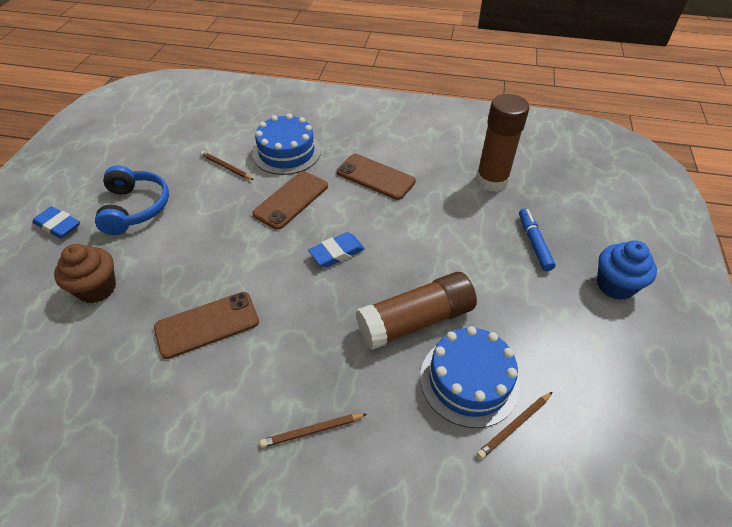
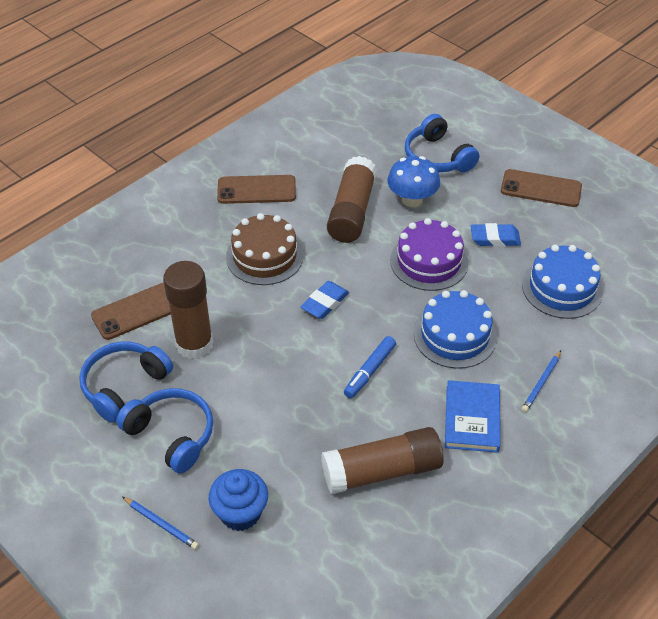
blue book: 0 -> 1
blue headphones: 1 -> 3
blue mushroom: 0 -> 1
blue pencil: 0 -> 2
brown cake: 0 -> 1
brown cupcake: 1 -> 0
brown glue stick: 2 -> 3
brown pencil: 3 -> 0
purple cake: 0 -> 1

